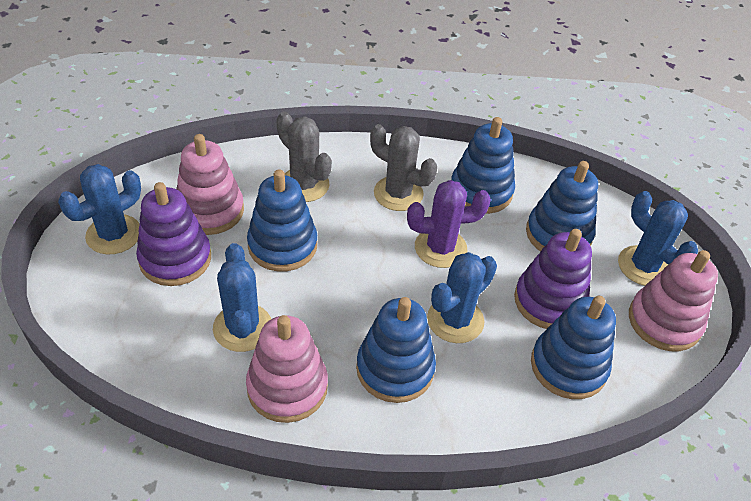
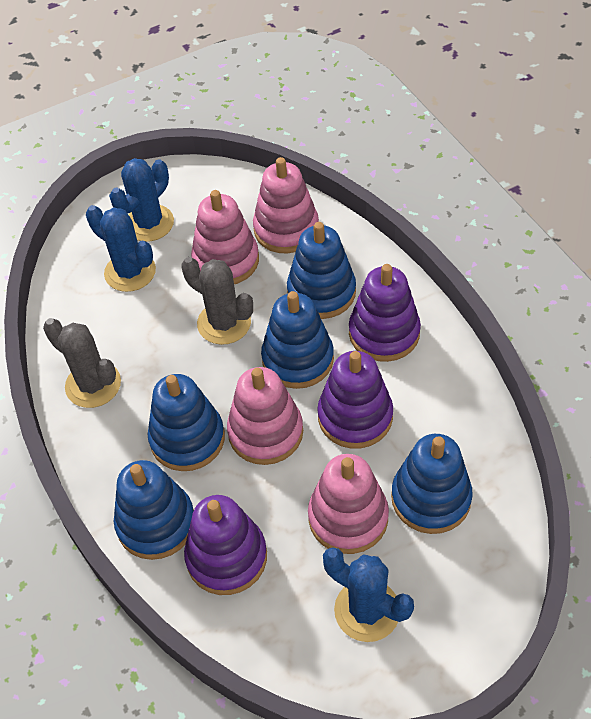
blue cactus: 4 -> 3
pink stacking toy: 3 -> 4
purple cactus: 1 -> 0
purple stacking toy: 2 -> 3

